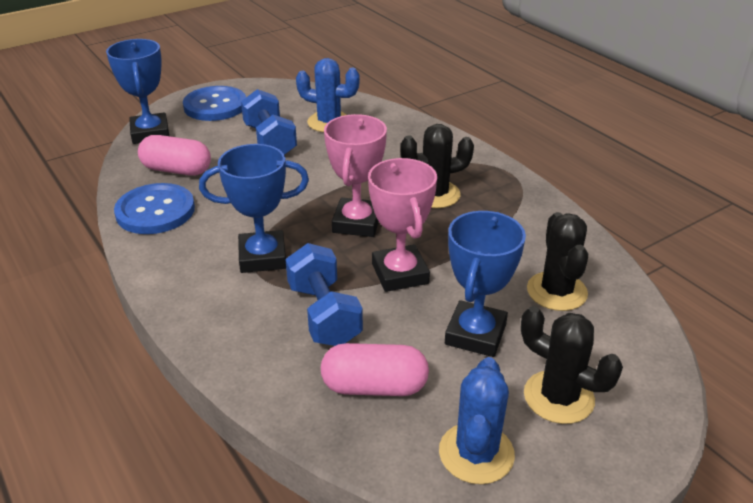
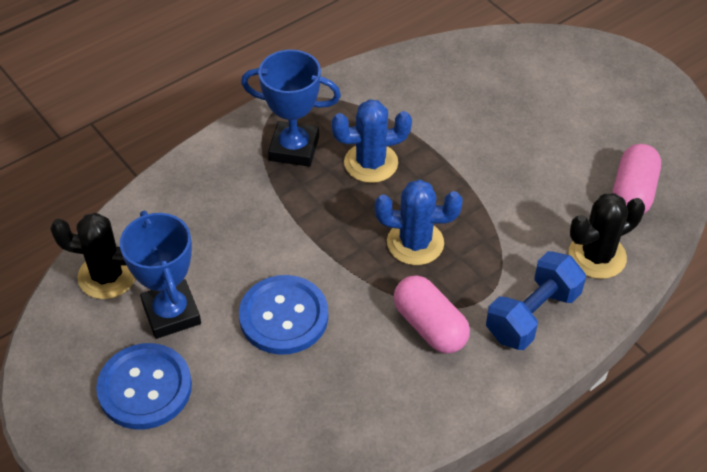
black cactus: 3 -> 2
blue dumbbell: 2 -> 1
blue trophy: 3 -> 2
pink trophy: 2 -> 0

